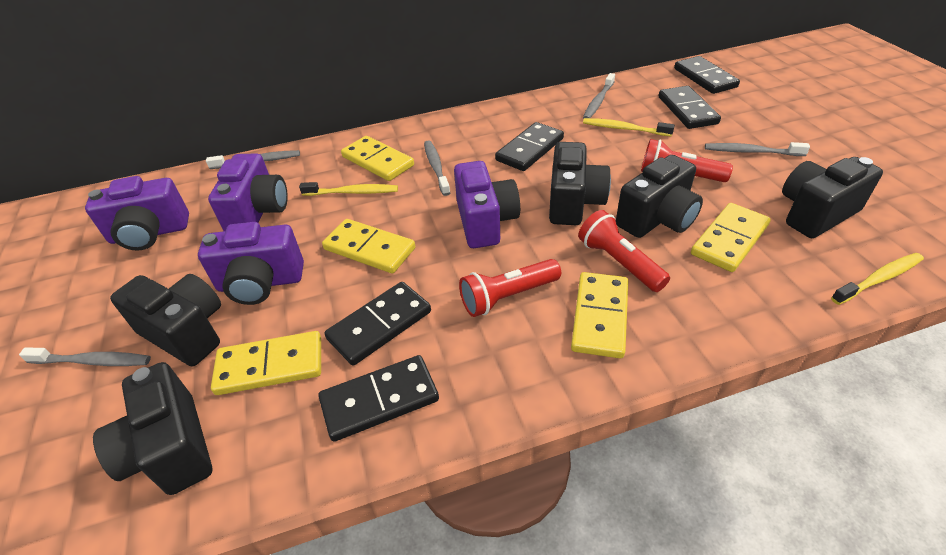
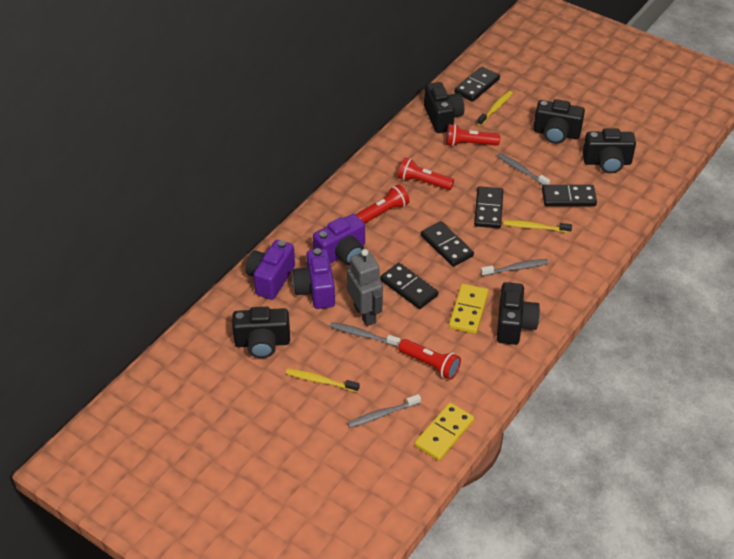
grey robot: 0 -> 1
grey toothbrush: 5 -> 4
purple camera: 4 -> 3
red flashlight: 3 -> 4
yellow domino: 5 -> 2

